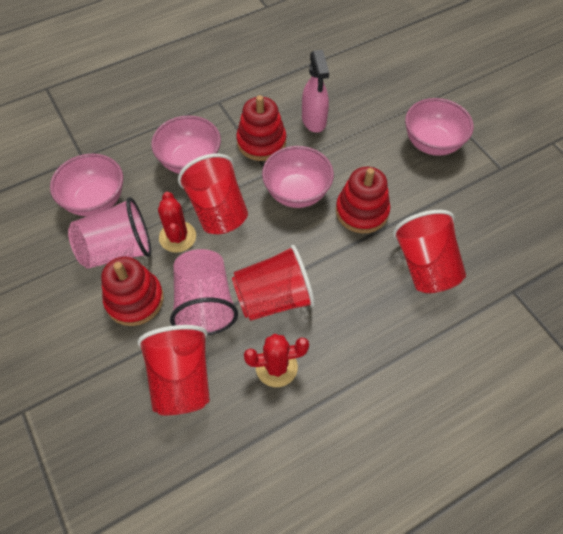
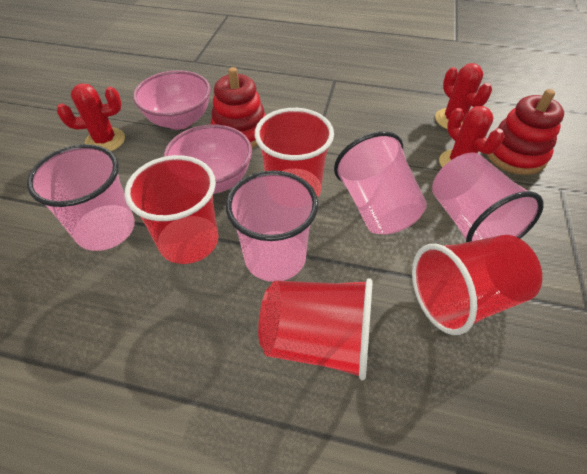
pink bowl: 4 -> 2
pink cup: 2 -> 4
pink spray bottle: 1 -> 0
red cactus: 2 -> 3
red stacking toy: 3 -> 2

